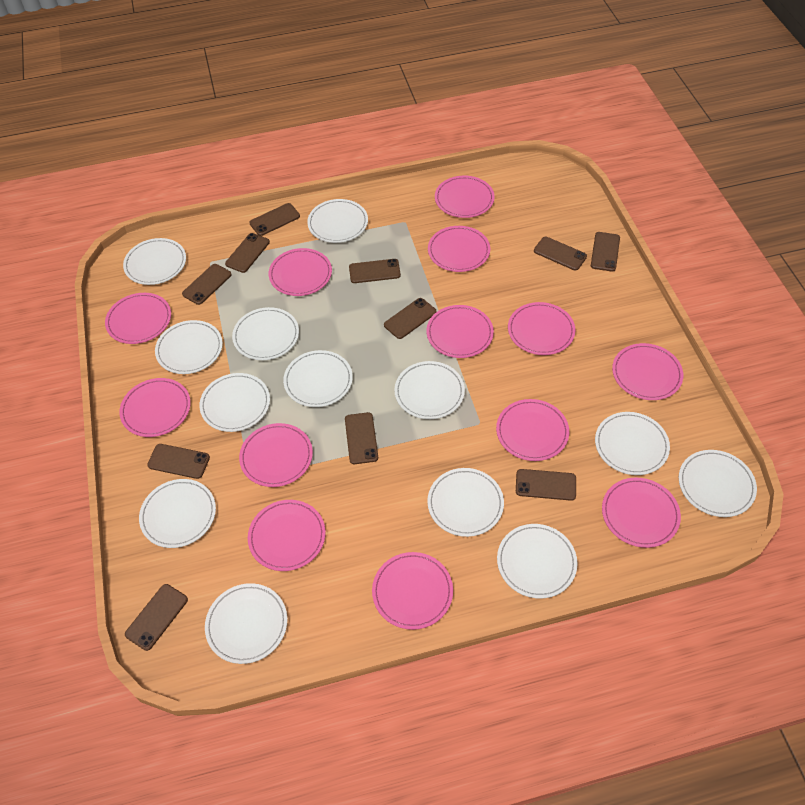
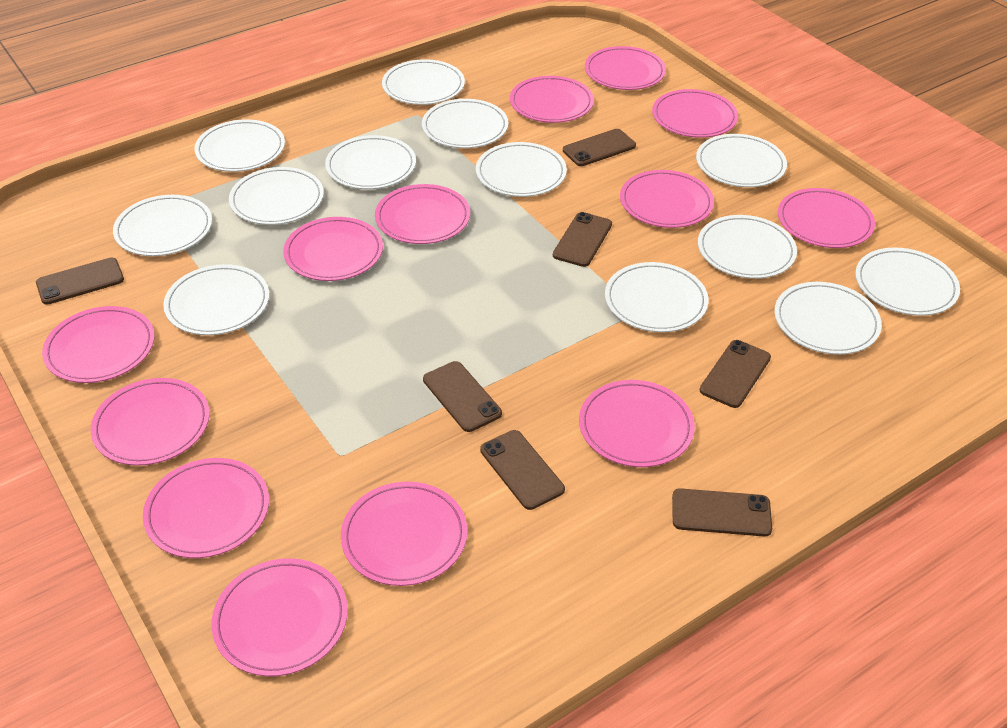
brown phone: 11 -> 7

